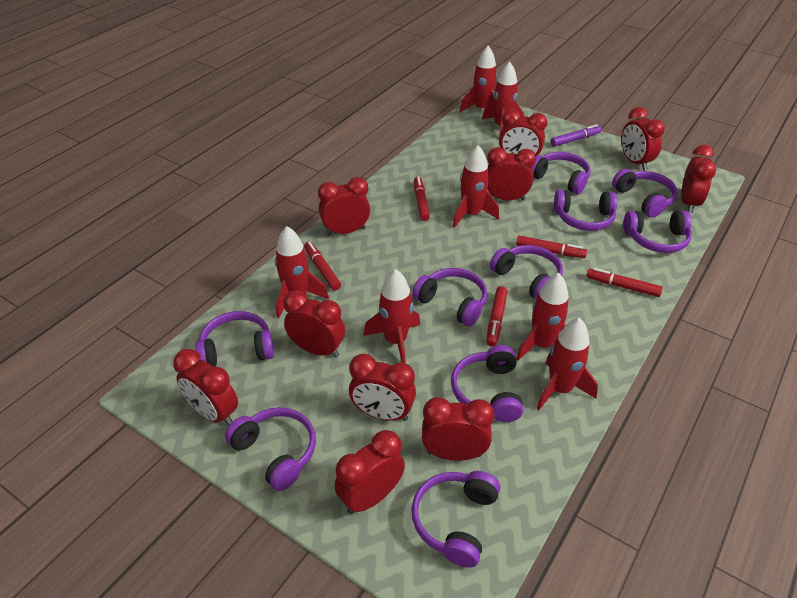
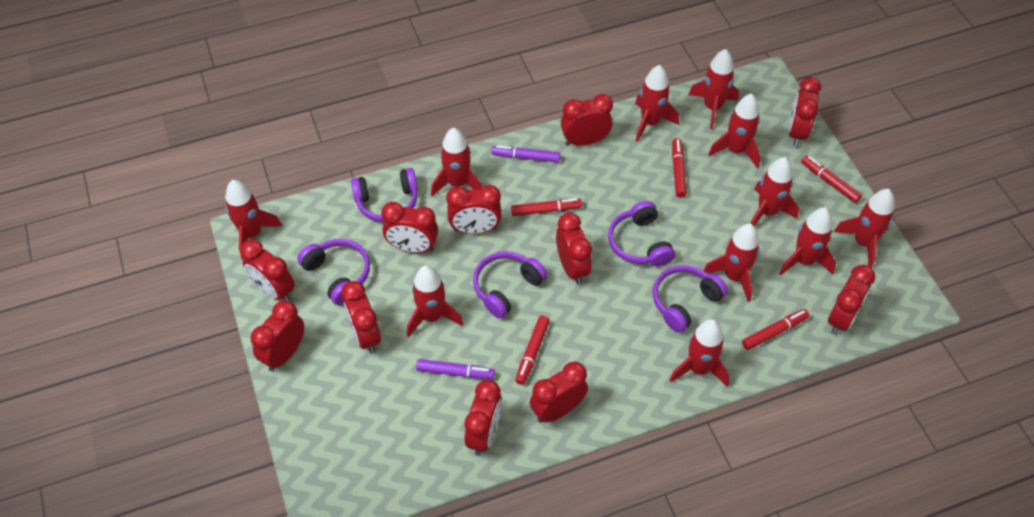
purple headphones: 10 -> 5
purple marker: 1 -> 2
red clock: 10 -> 11
red rocket: 7 -> 11

